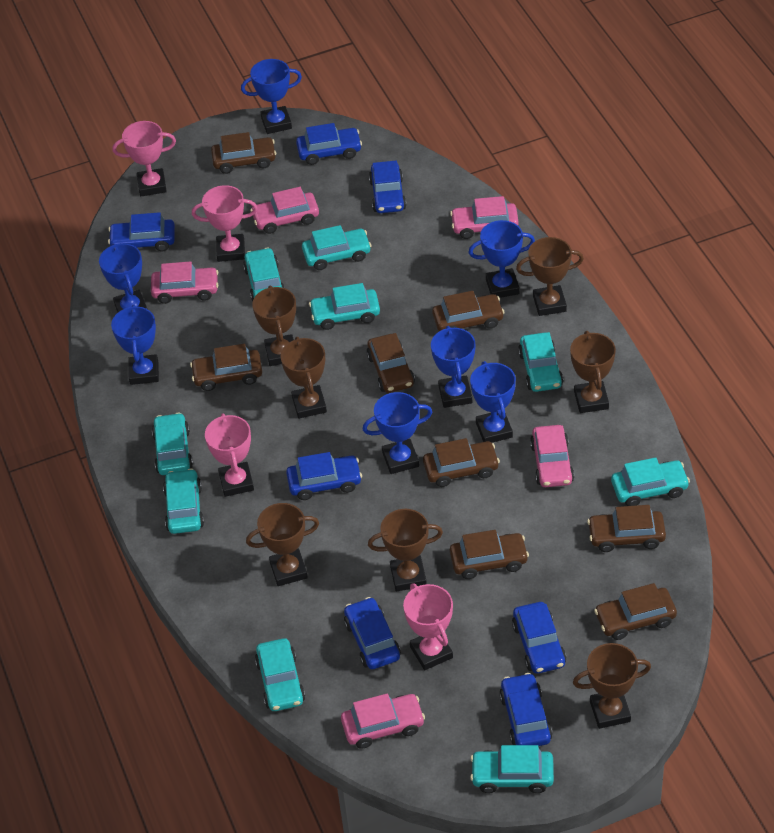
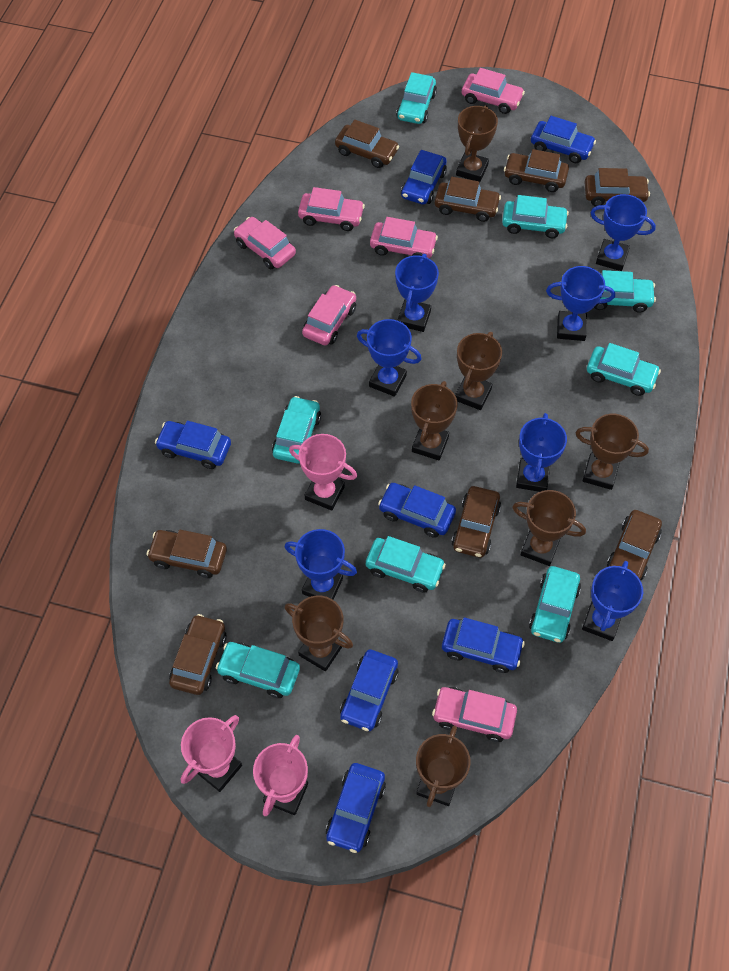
pink car: 5 -> 6
pink trophy: 4 -> 3
turquoise car: 9 -> 8

